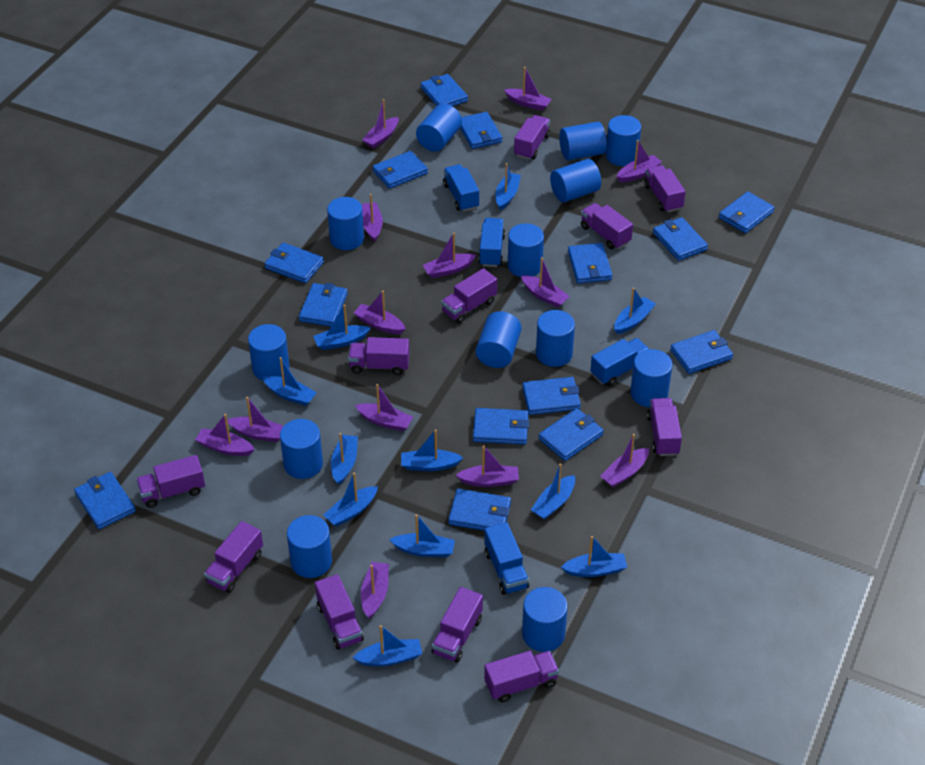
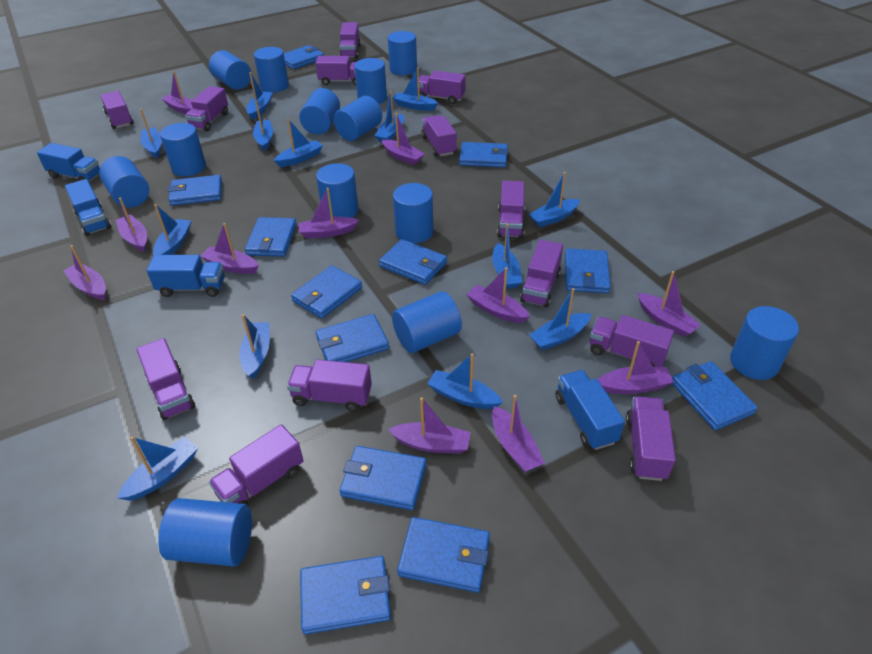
blue boat: 11 -> 13
blue wallet: 14 -> 12
purple boat: 13 -> 11
purple truck: 11 -> 13

